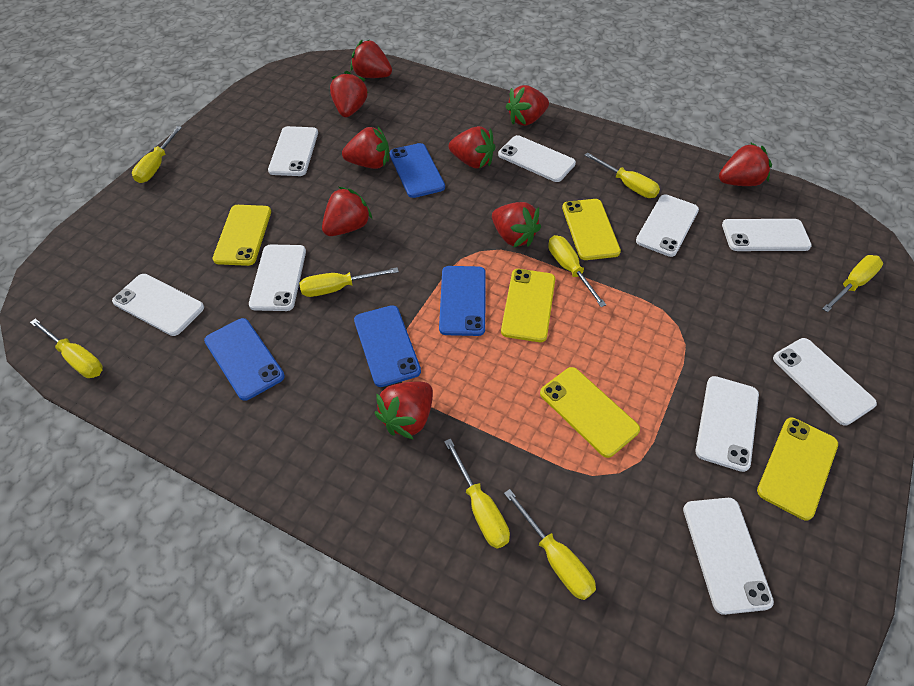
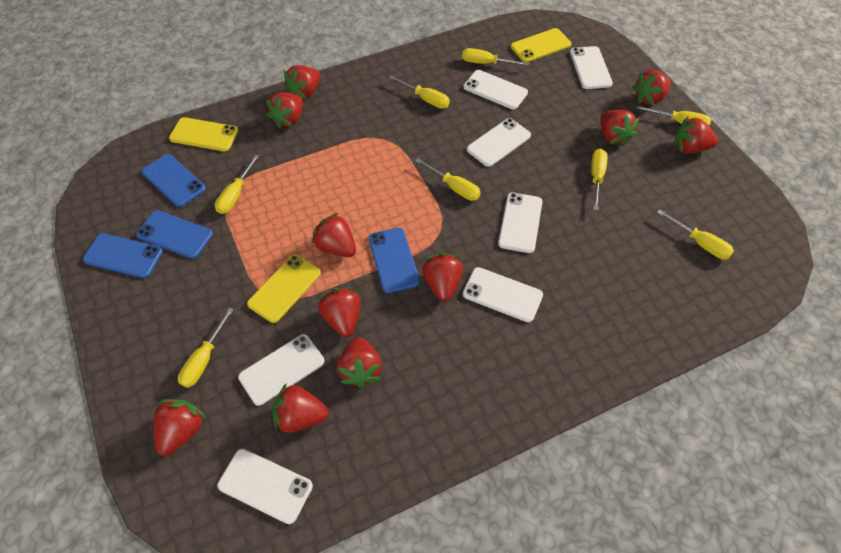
red strawberry: 9 -> 11
white phone: 9 -> 7
yellow phone: 5 -> 3

